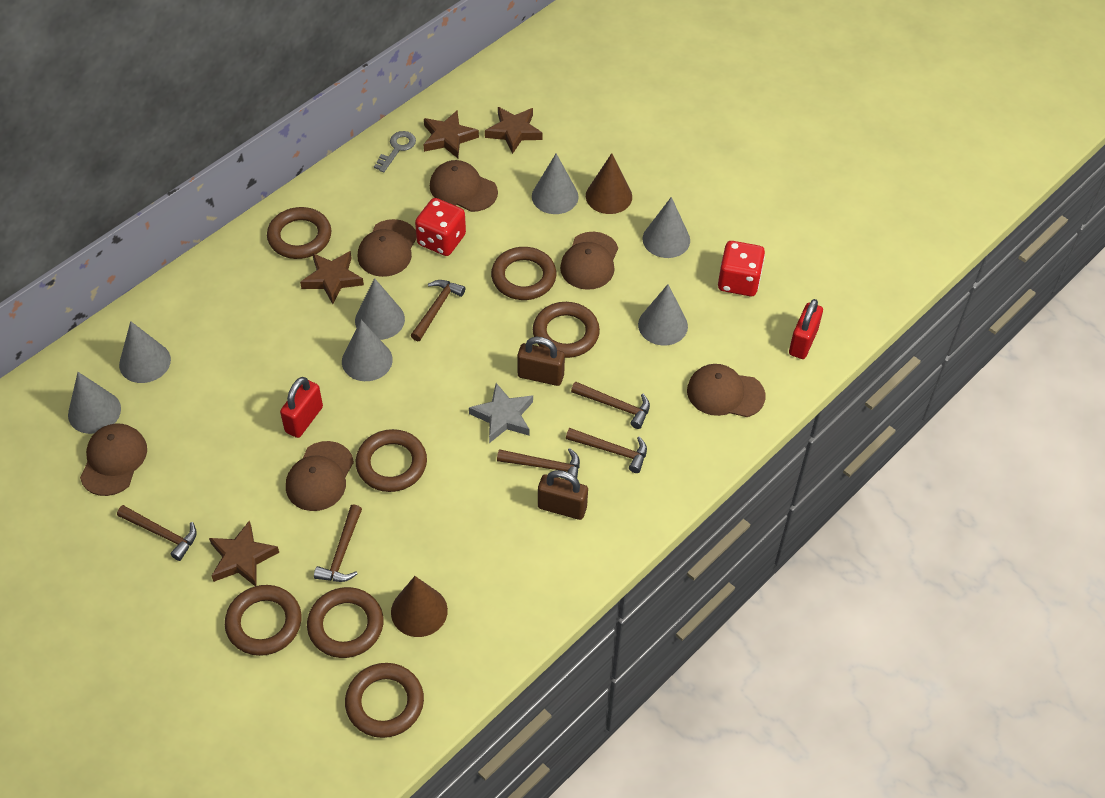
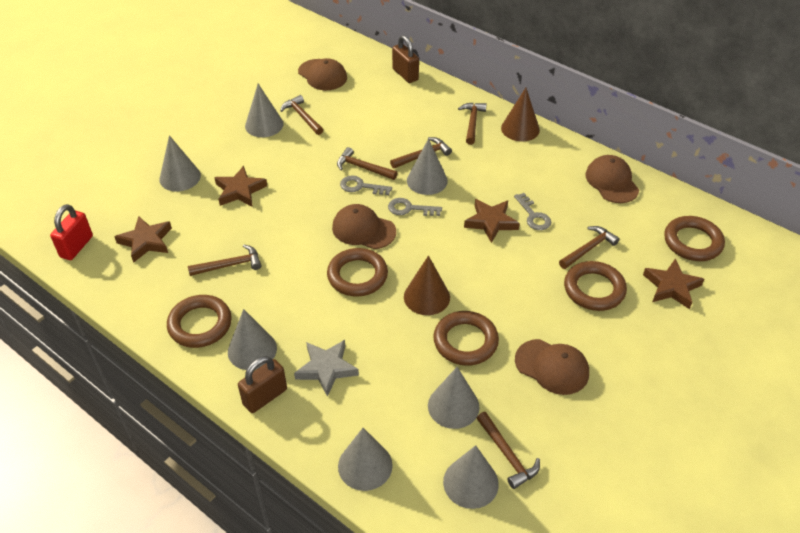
brown cap: 6 -> 4
brown hammer: 6 -> 7
brown ring: 7 -> 5
grey key: 1 -> 3
red dice: 2 -> 0
red padlock: 2 -> 1

